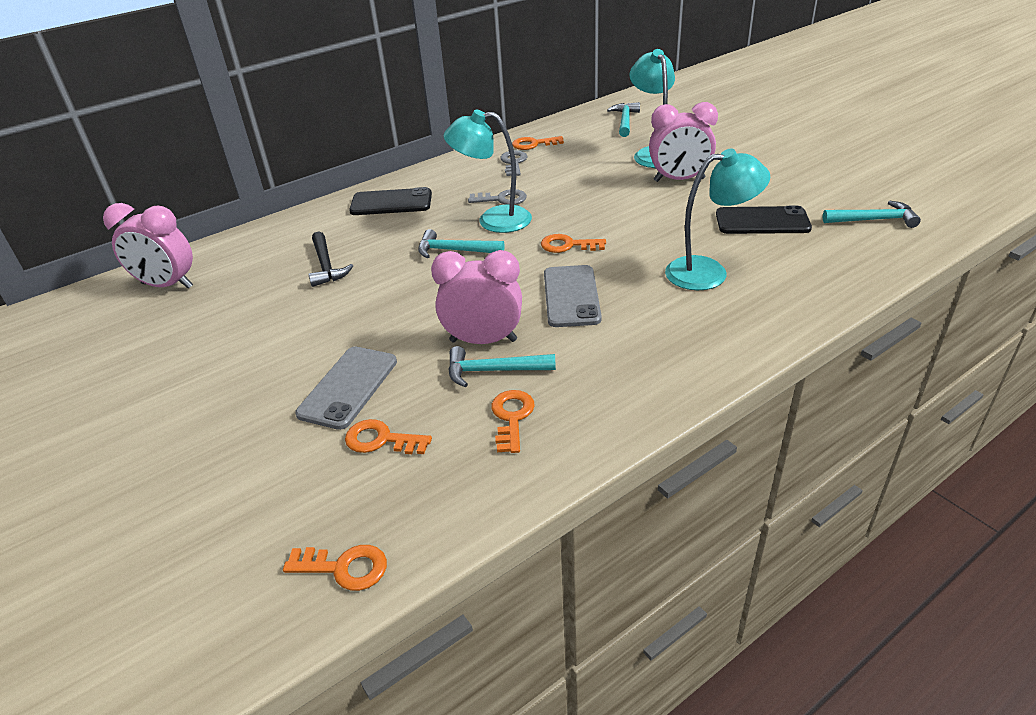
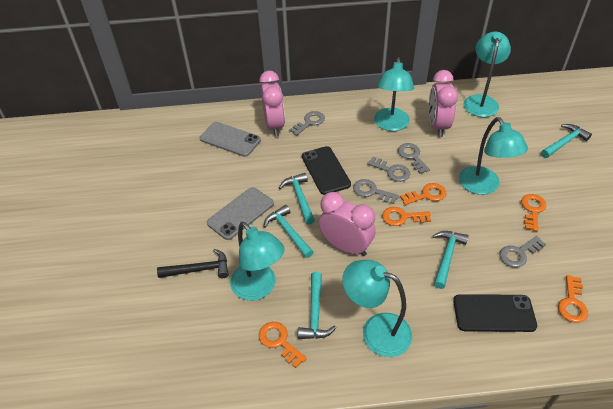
grey key: 2 -> 5
turquoise hammer: 4 -> 5
turquoise lamp: 3 -> 5

